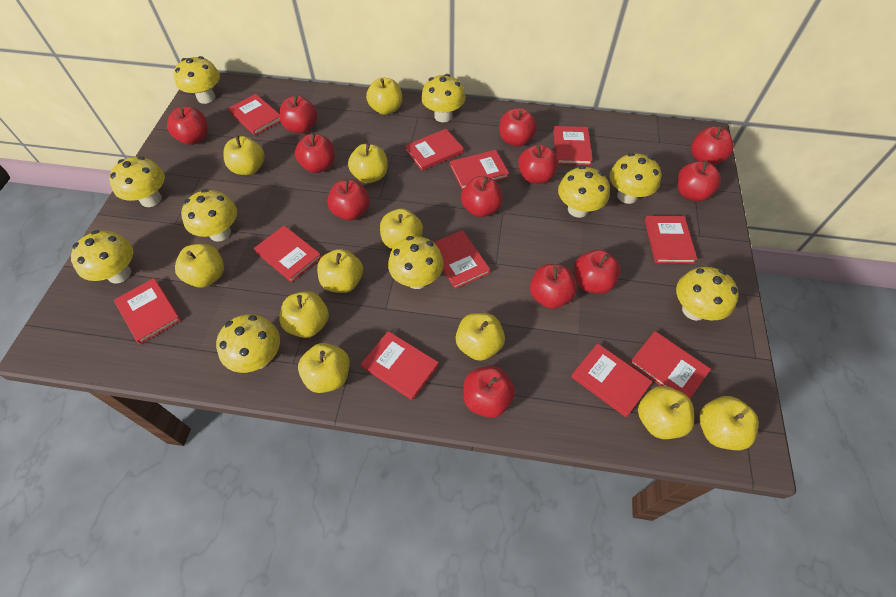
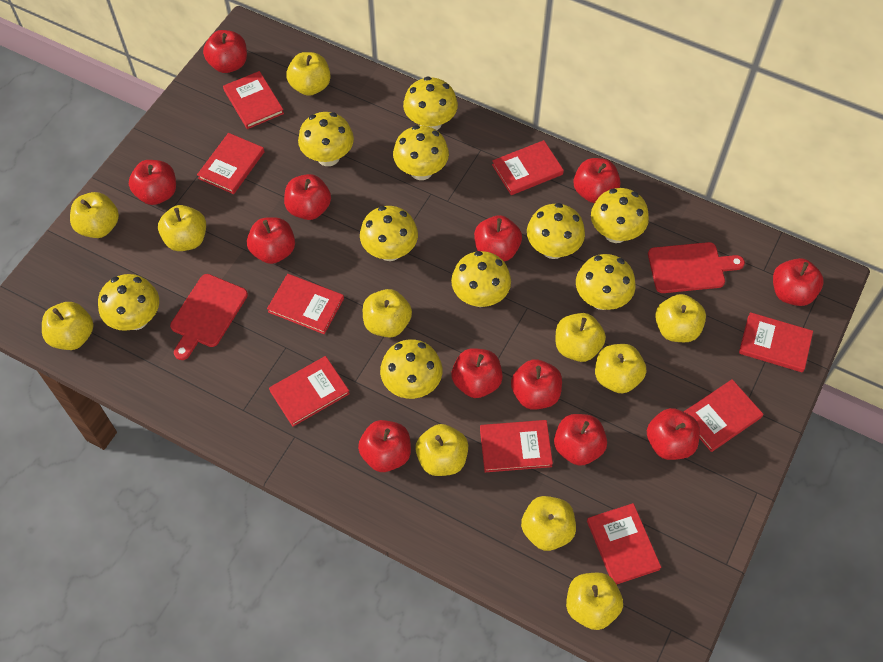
red book: 11 -> 9
red cutting board: 0 -> 2

